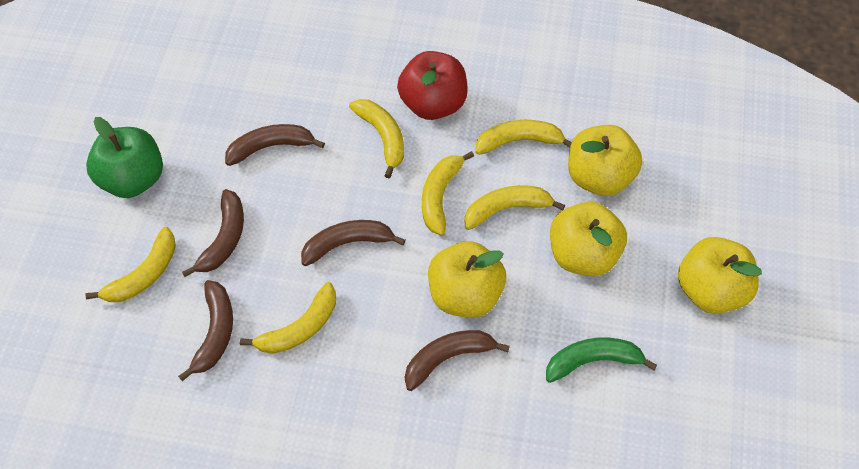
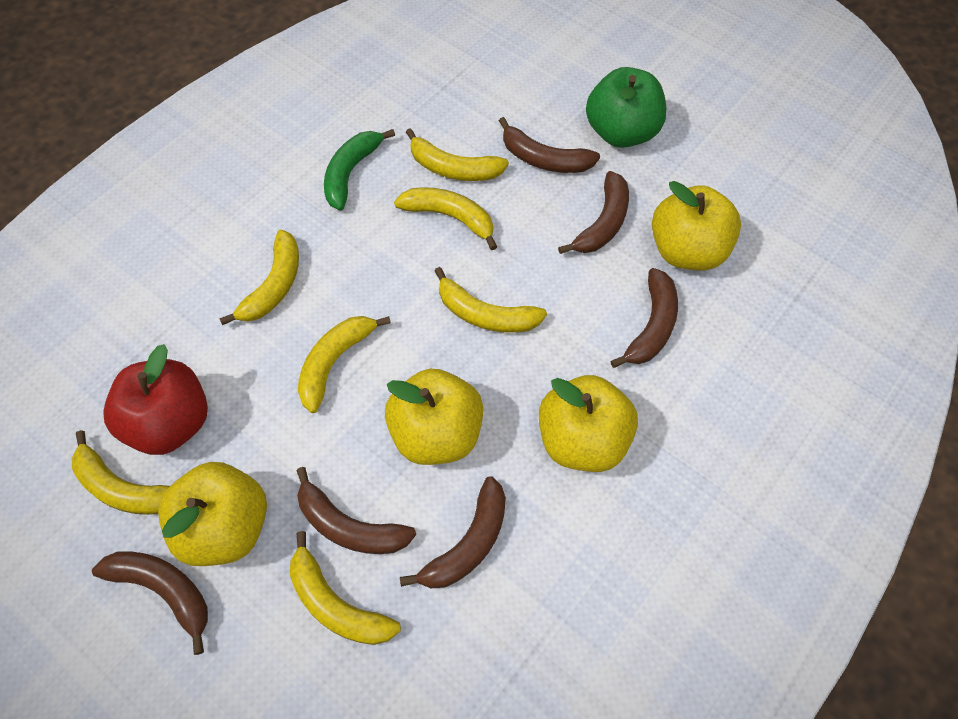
brown banana: 5 -> 6
yellow banana: 6 -> 7

